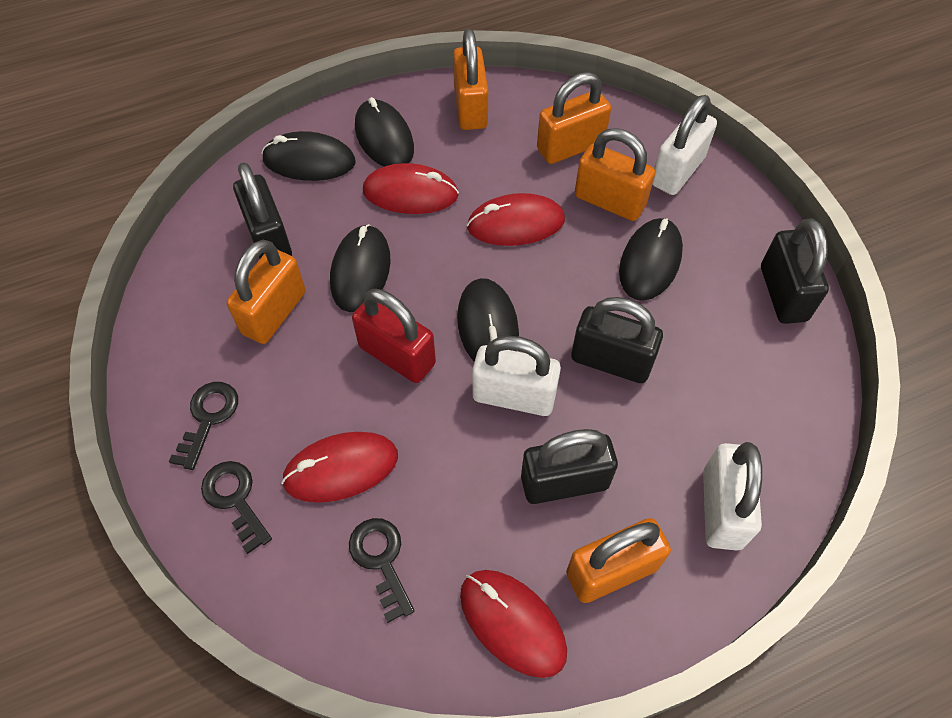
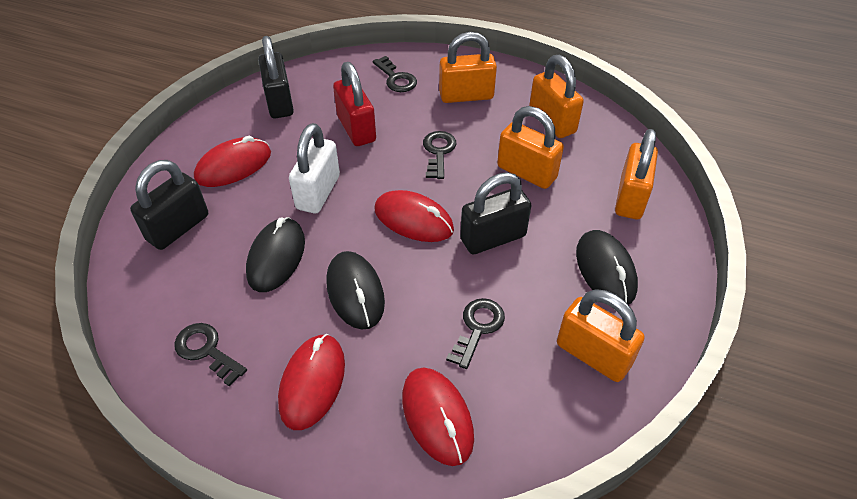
black key: 3 -> 4
black mouse: 5 -> 3
black padlock: 4 -> 3
white padlock: 3 -> 1

